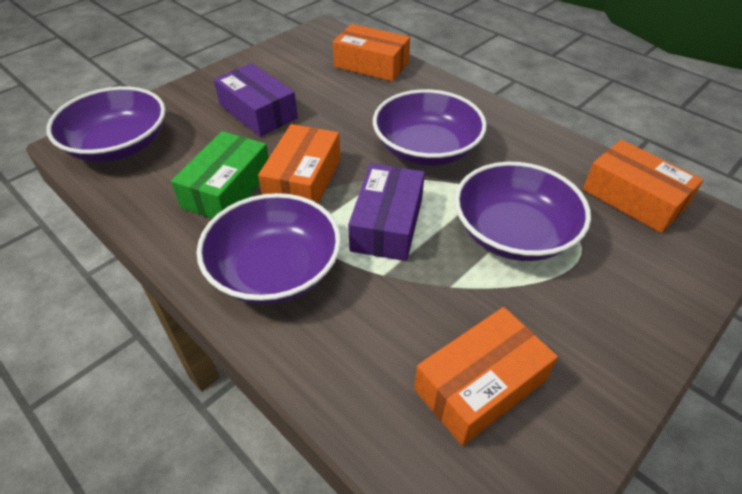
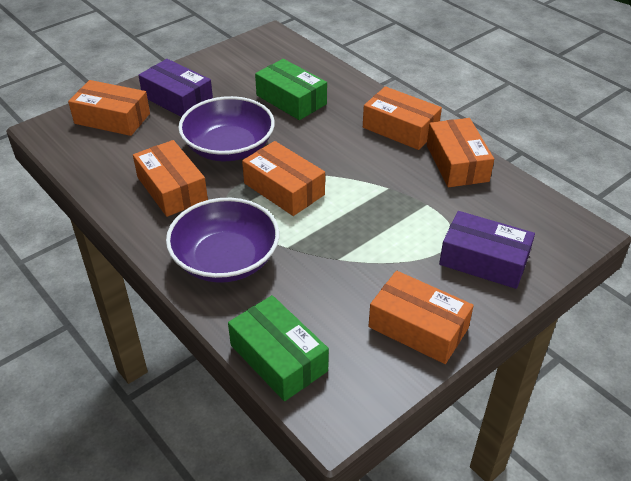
green box: 1 -> 2
orange box: 4 -> 6
purple bowl: 4 -> 2

